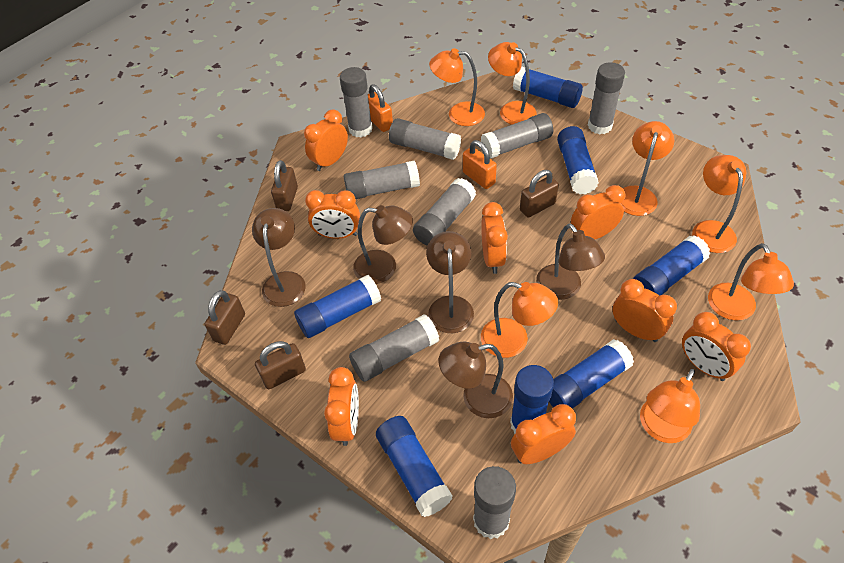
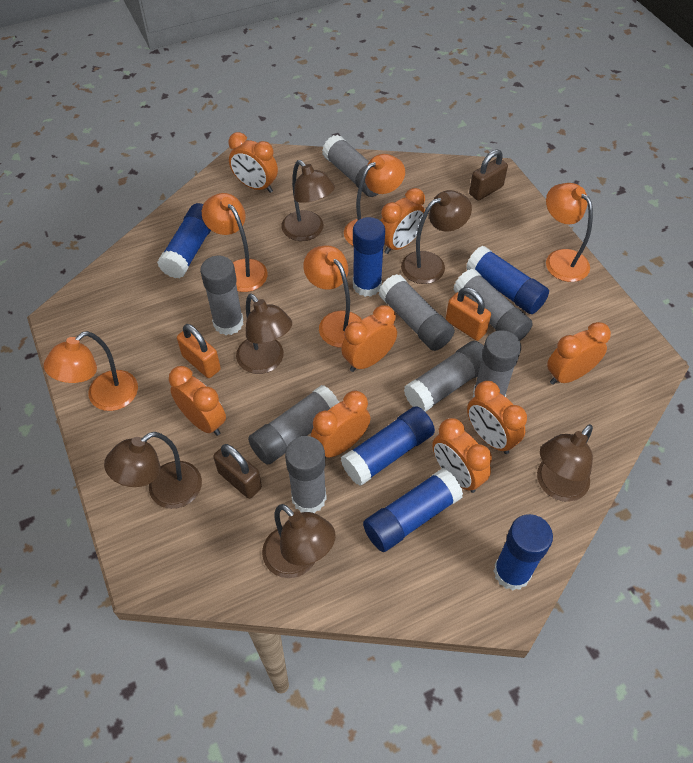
blue glue stick: 7 -> 6
brown lamp: 5 -> 6
brown padlock: 4 -> 2
orange lamp: 7 -> 5

